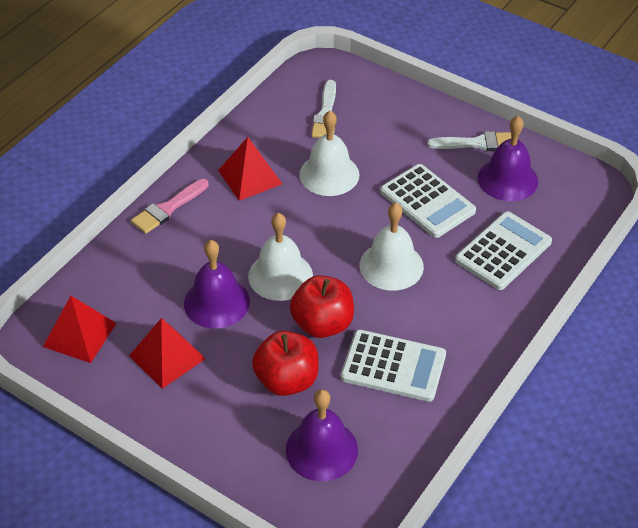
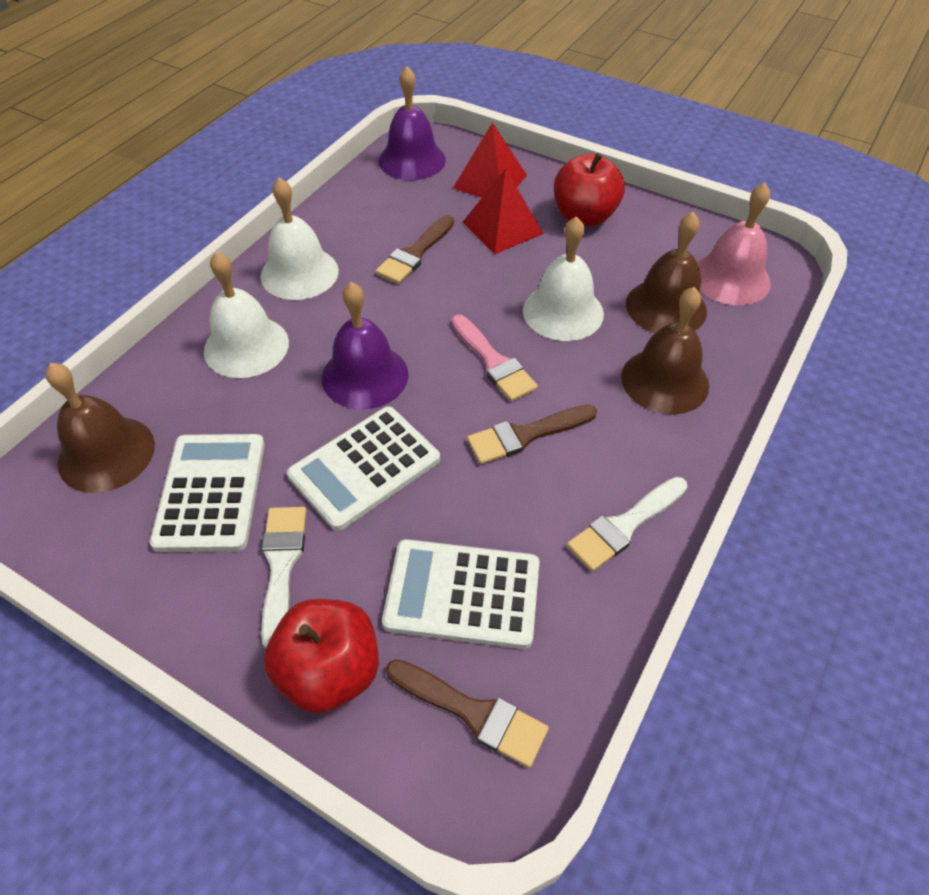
brown bell: 0 -> 3
brown brush: 0 -> 3
pink bell: 0 -> 1
purple bell: 3 -> 2
red pyramid: 3 -> 2

